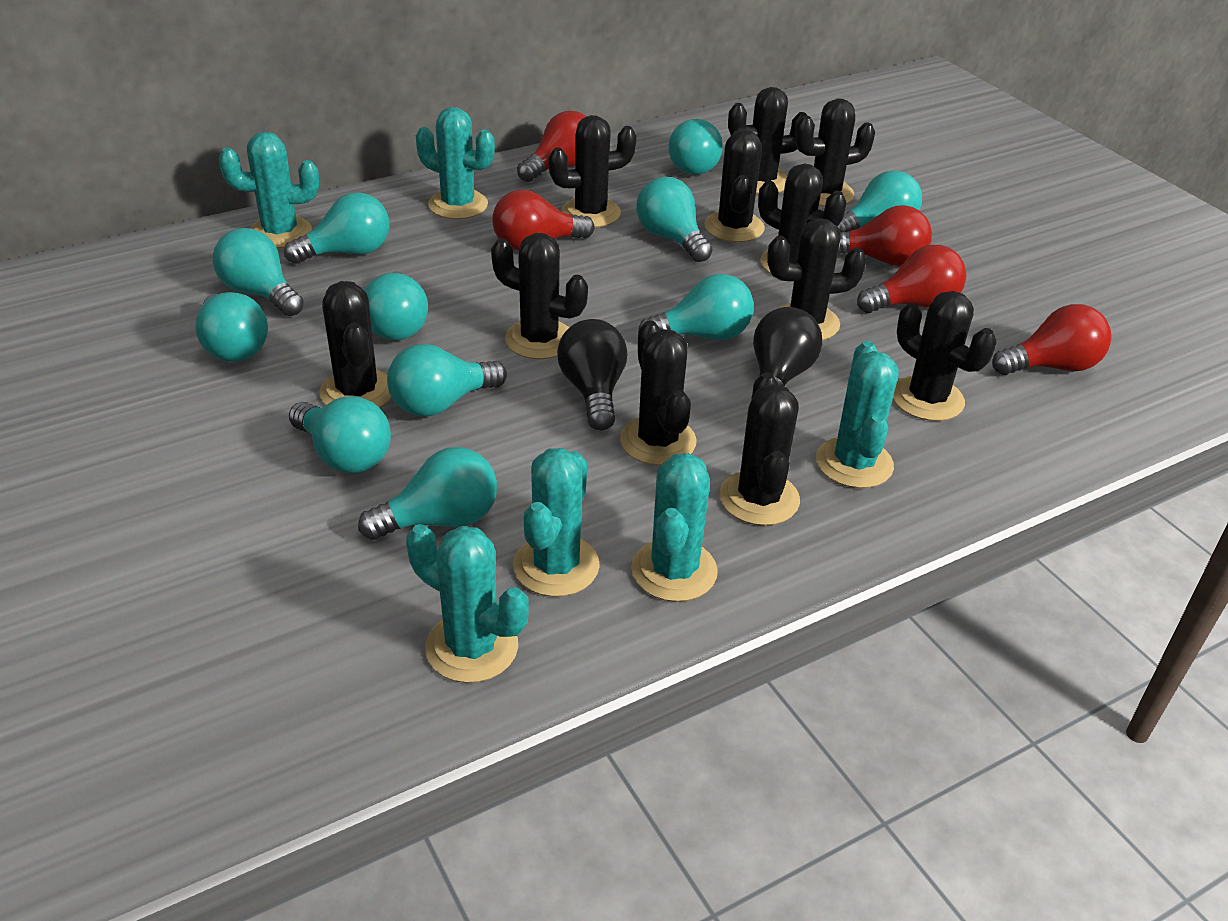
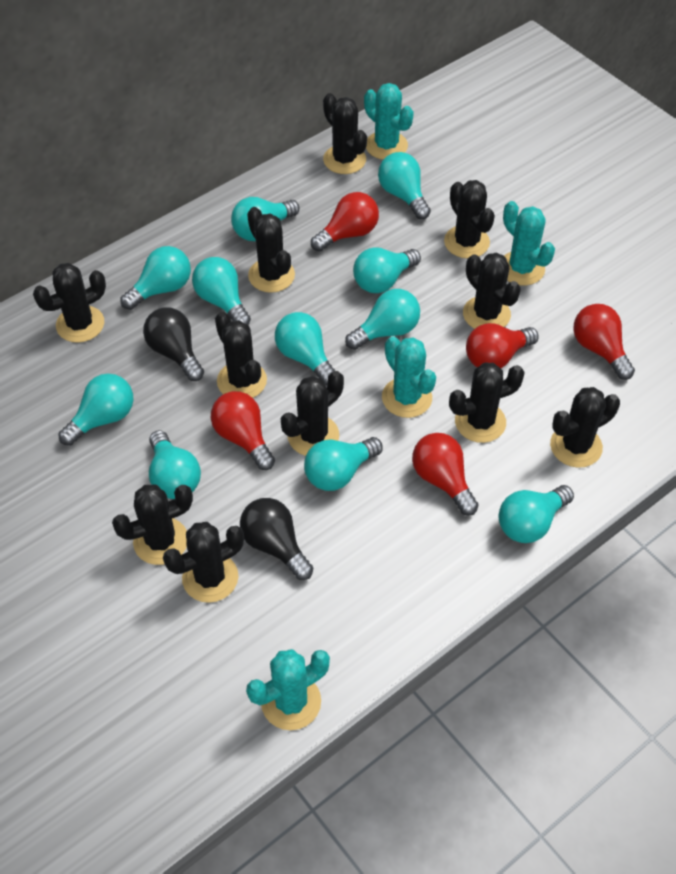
turquoise cactus: 6 -> 4

